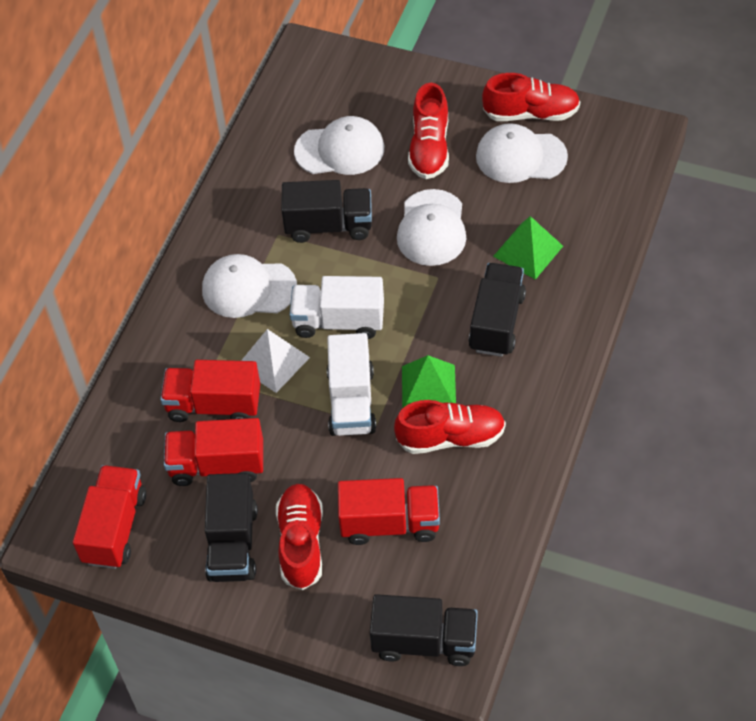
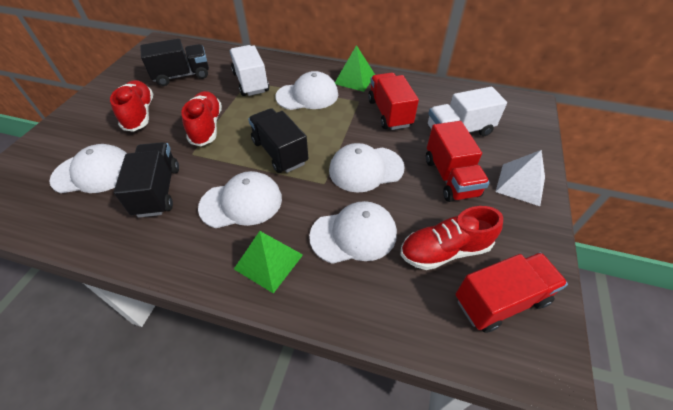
black truck: 4 -> 3
red shoe: 4 -> 3
red truck: 4 -> 3
white cap: 4 -> 5

